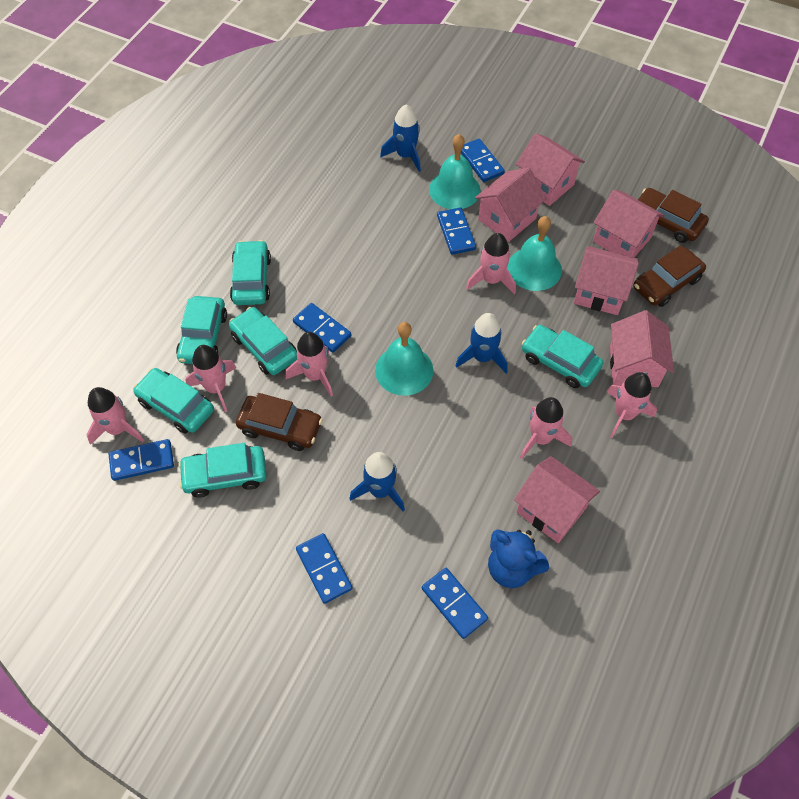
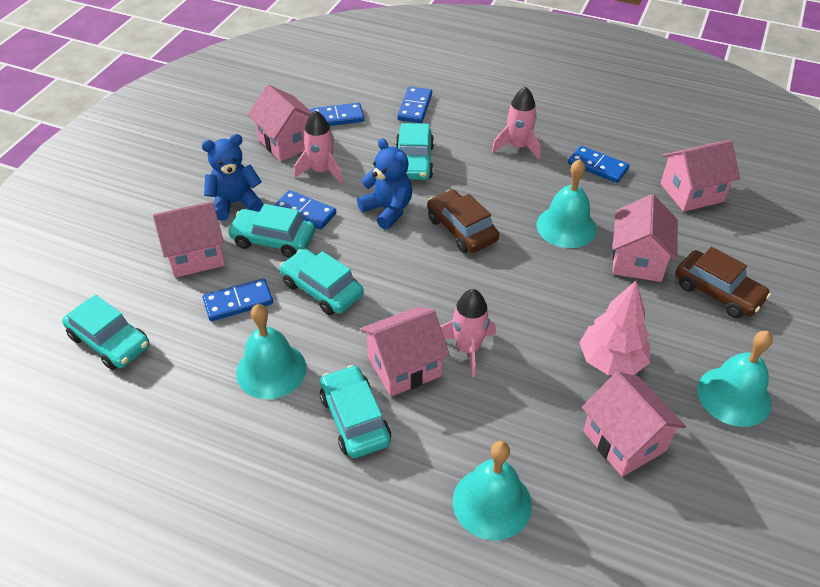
blue domino: 6 -> 5
blue rocket: 3 -> 0
blue teddy bear: 1 -> 2
brown car: 3 -> 2
pink rocket: 6 -> 3
pink tree: 0 -> 1
turquoise bell: 3 -> 4
turquoise car: 6 -> 5

